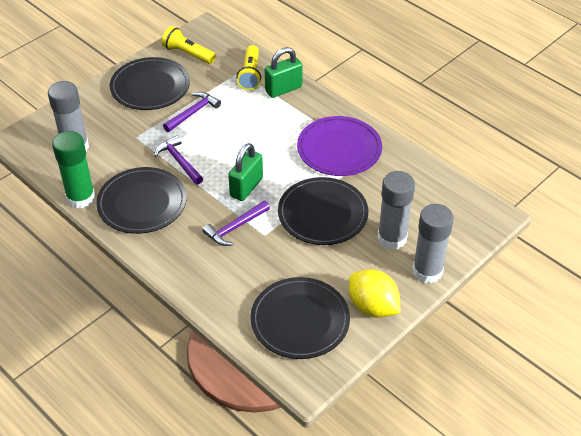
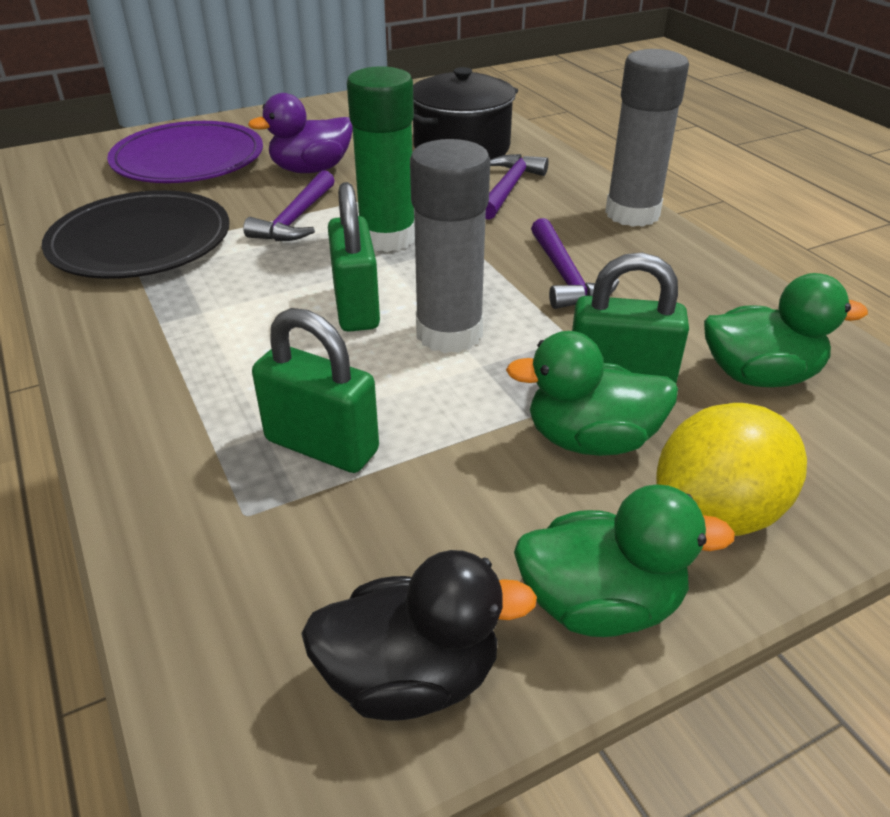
black duck: 0 -> 1
black plate: 4 -> 1
black pot: 0 -> 1
green duck: 0 -> 3
green padlock: 2 -> 3
grey glue stick: 3 -> 2
purple duck: 0 -> 1
yellow flashlight: 2 -> 0

